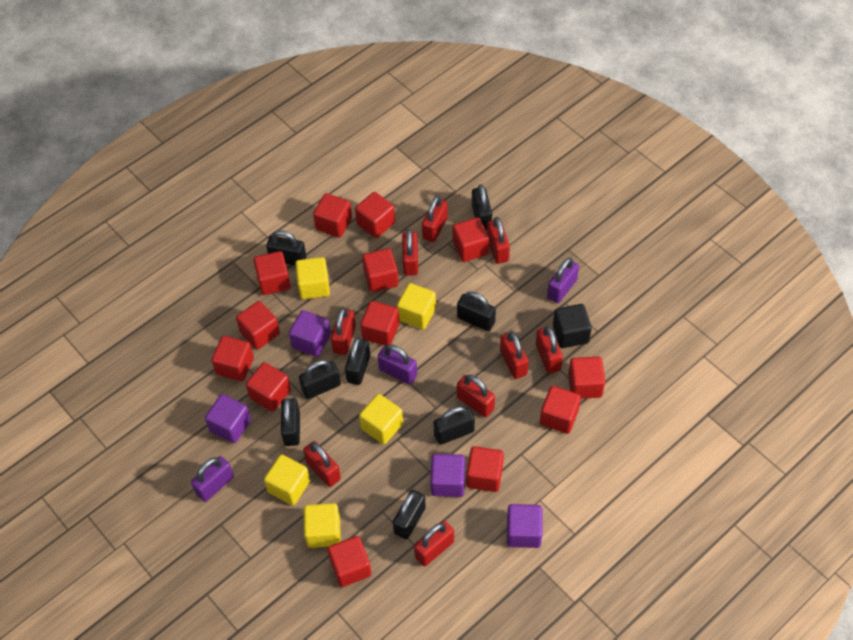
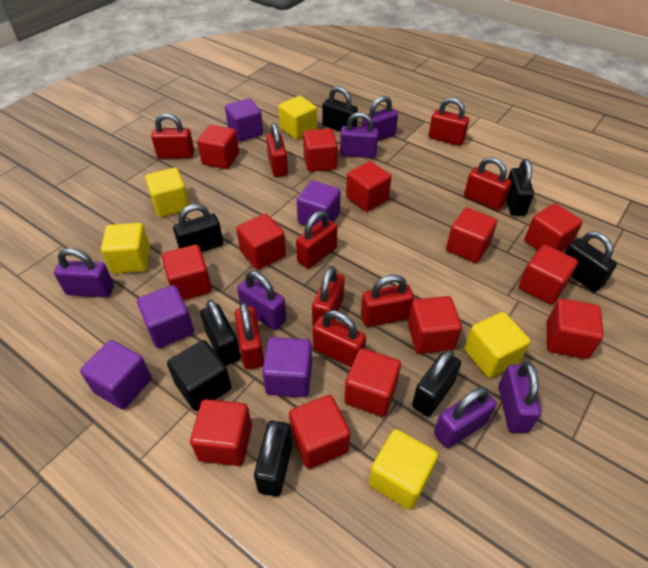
black padlock: 8 -> 7
purple cube: 4 -> 5
purple padlock: 3 -> 6

